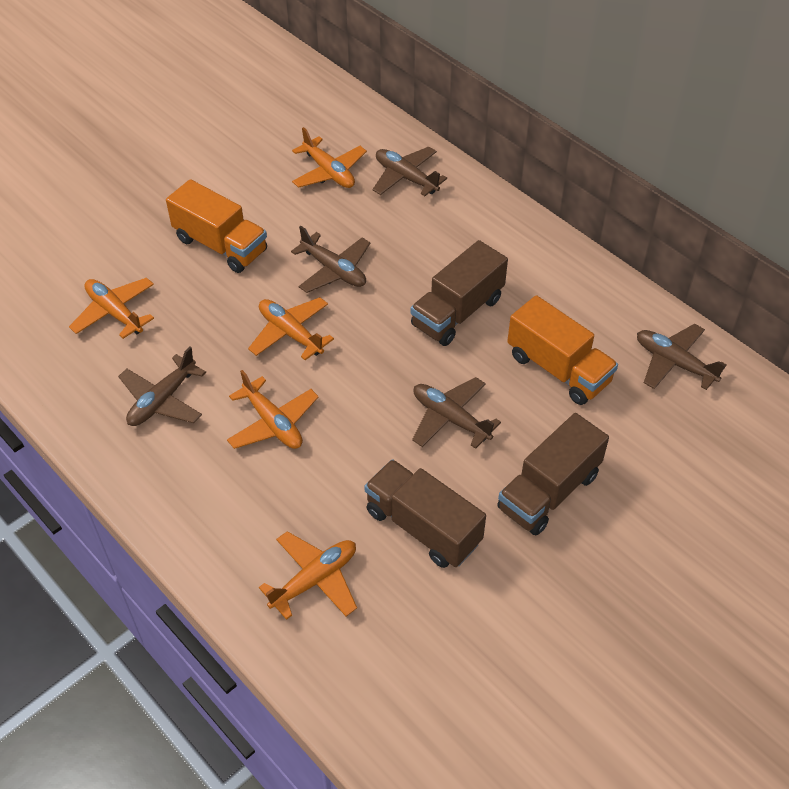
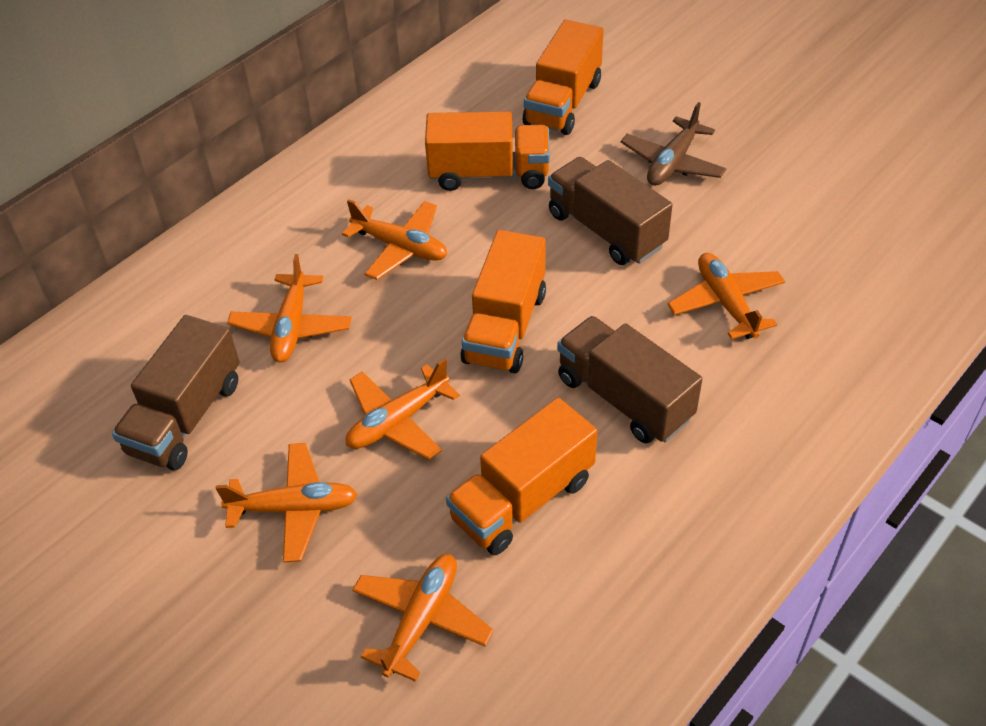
brown plane: 5 -> 1
orange plane: 5 -> 6
orange truck: 2 -> 4

